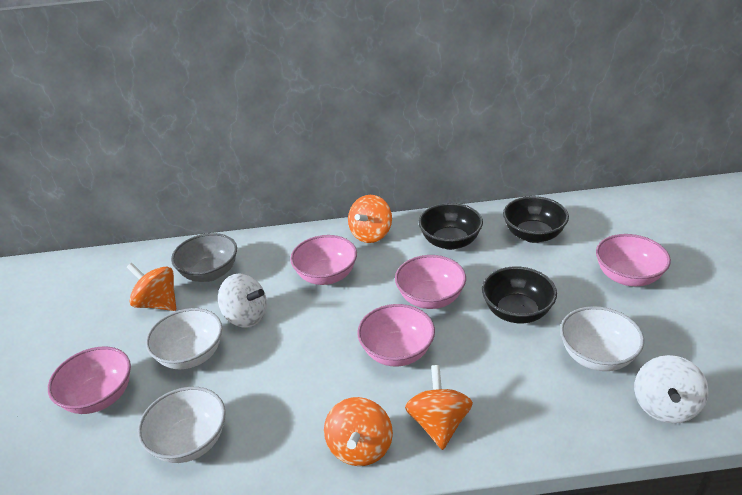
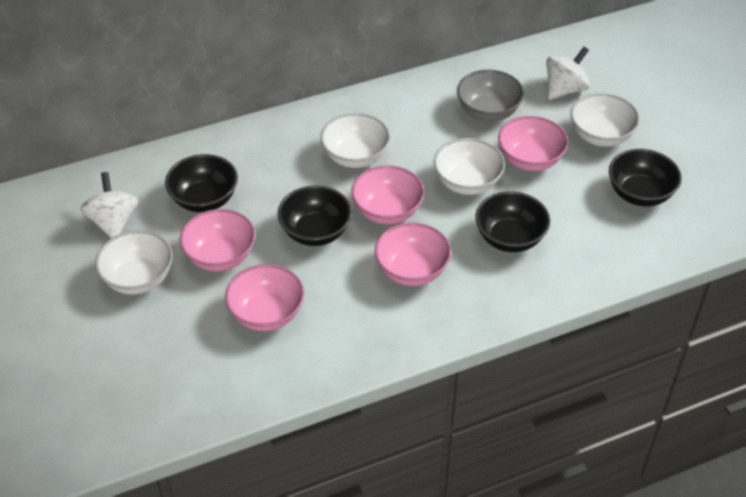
black bowl: 3 -> 4
orange spinning top: 4 -> 0
white bowl: 3 -> 4

